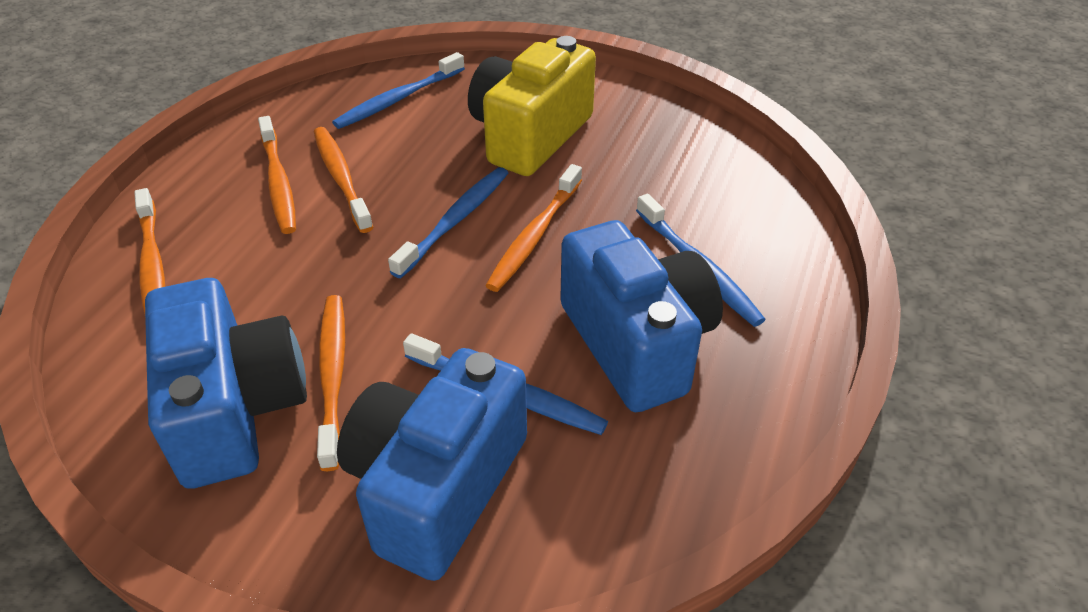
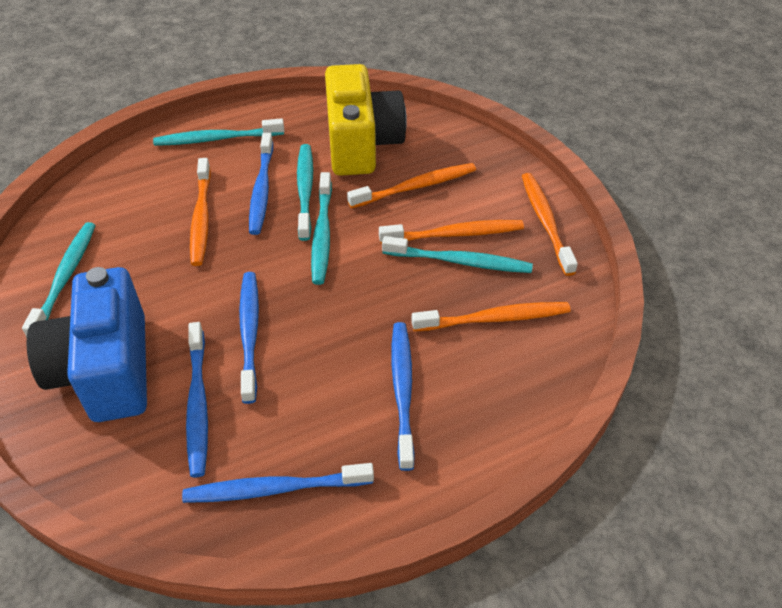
blue camera: 3 -> 1
blue toothbrush: 4 -> 5
turquoise toothbrush: 0 -> 5

